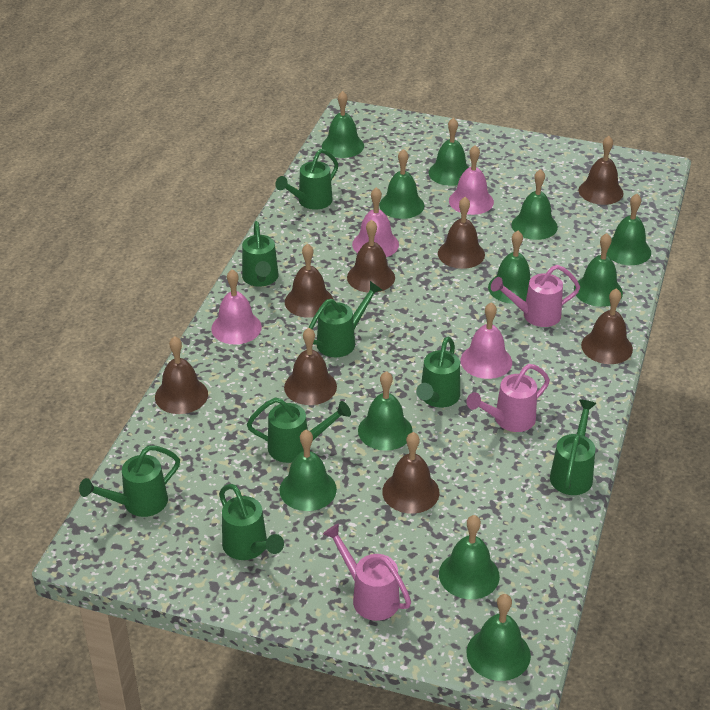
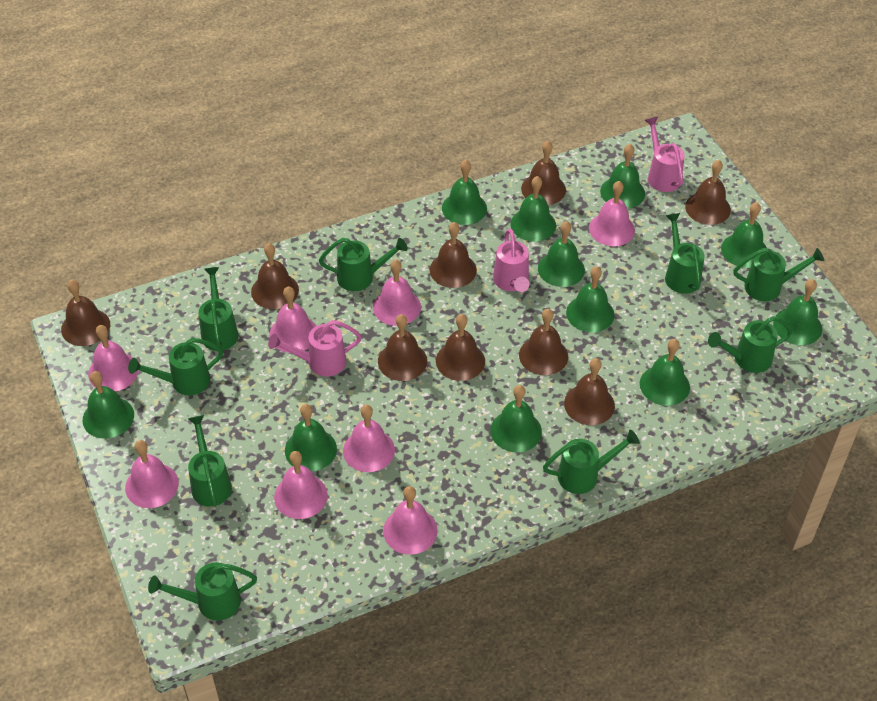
brown bell: 8 -> 9
green watering can: 8 -> 9
pink bell: 4 -> 8

